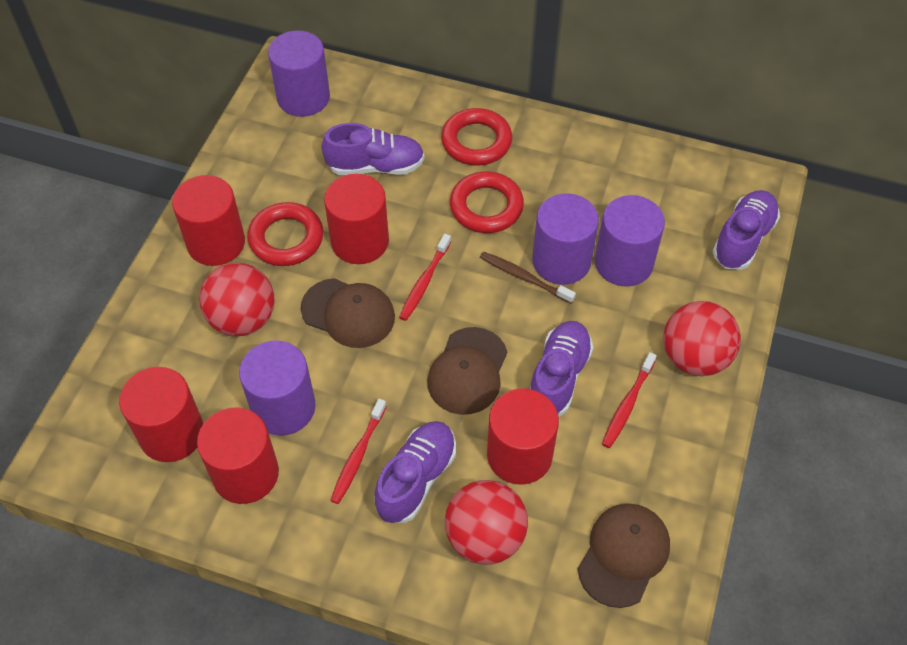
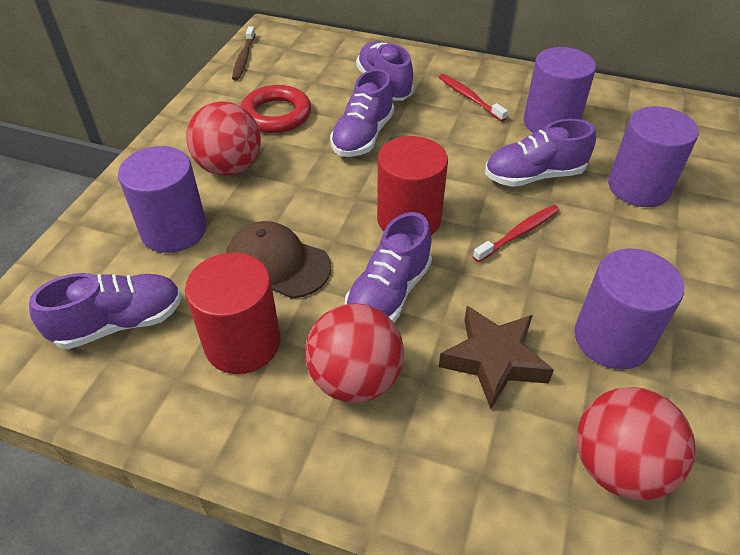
brown cap: 3 -> 1
brown star: 0 -> 1
purple shoe: 4 -> 5
red cylinder: 5 -> 2
red ring: 3 -> 1
red toothbrush: 3 -> 2

